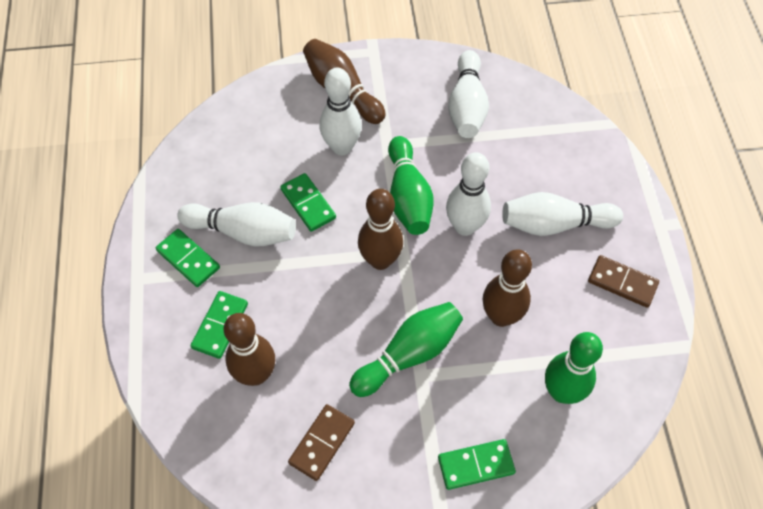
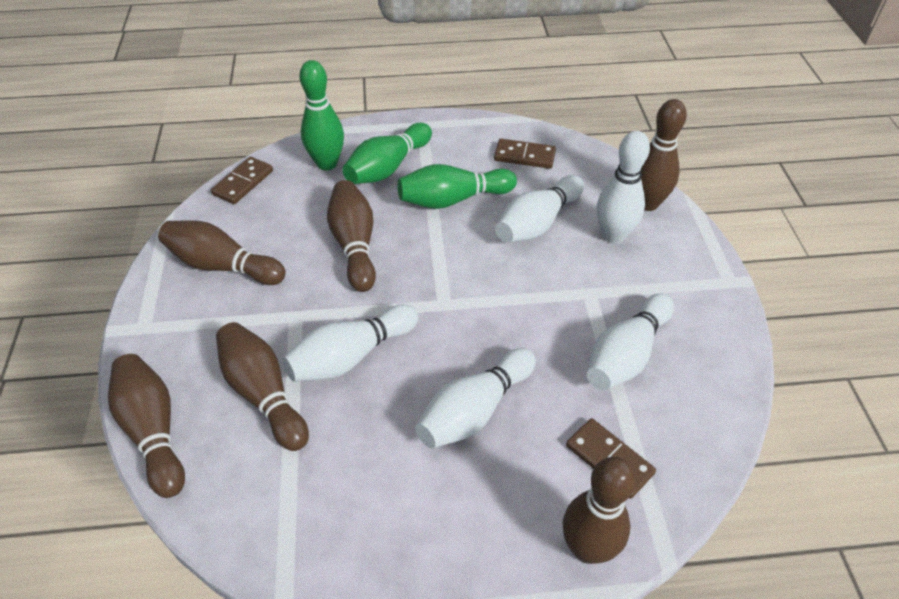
brown bowling pin: 4 -> 6
brown domino: 2 -> 3
green domino: 4 -> 0

